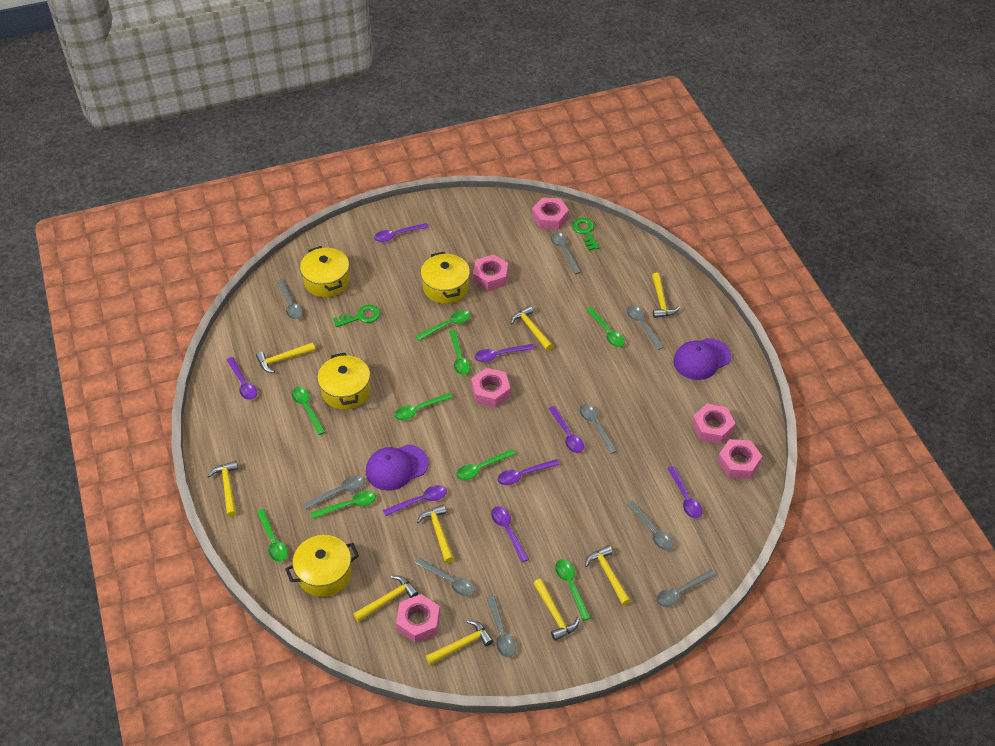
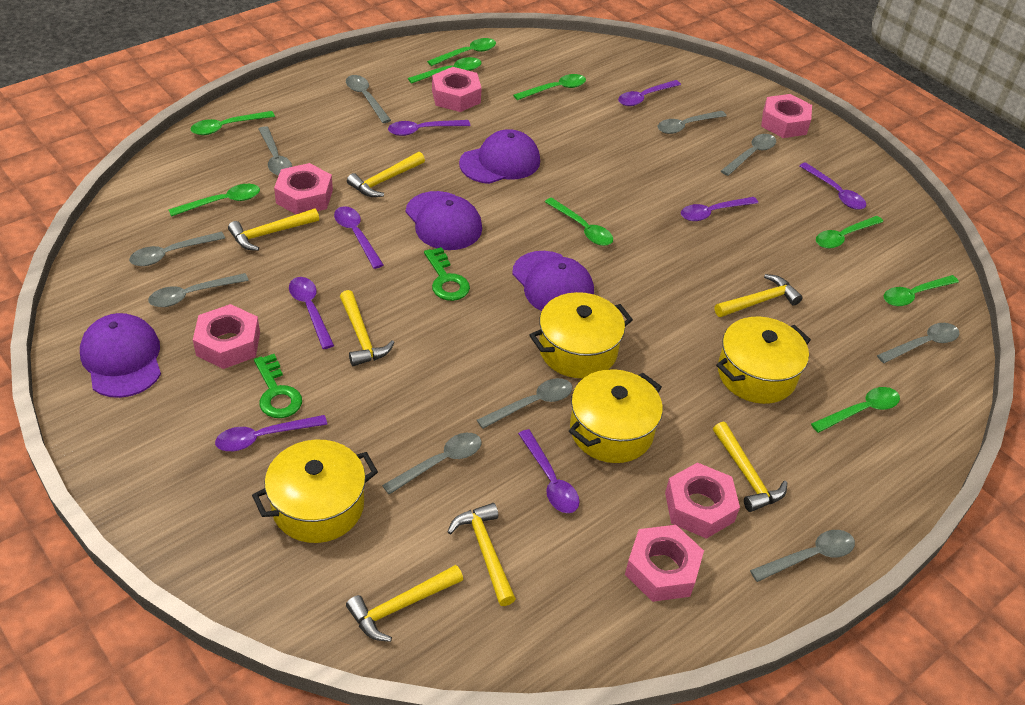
grey spoon: 9 -> 10
purple cap: 2 -> 4
yellow hammer: 9 -> 7

